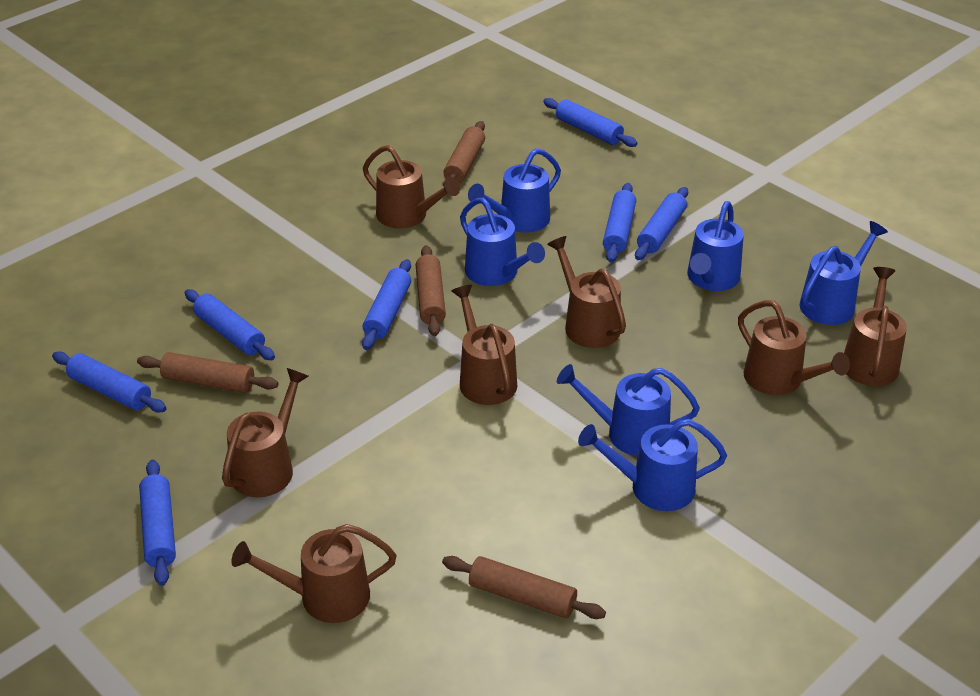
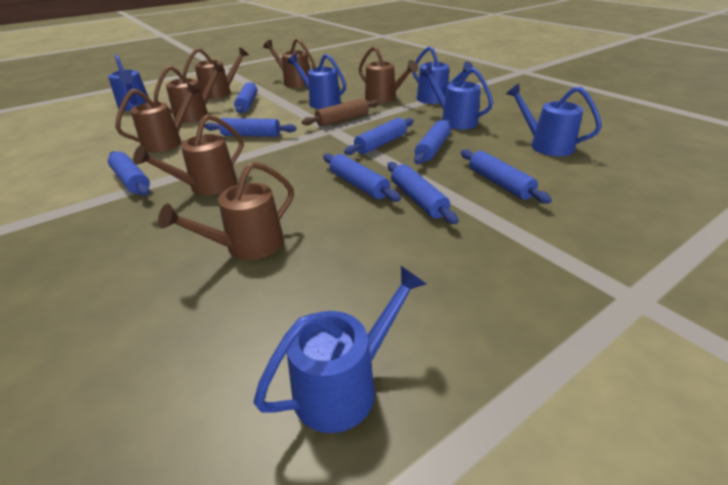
blue rolling pin: 7 -> 8
brown rolling pin: 4 -> 1

